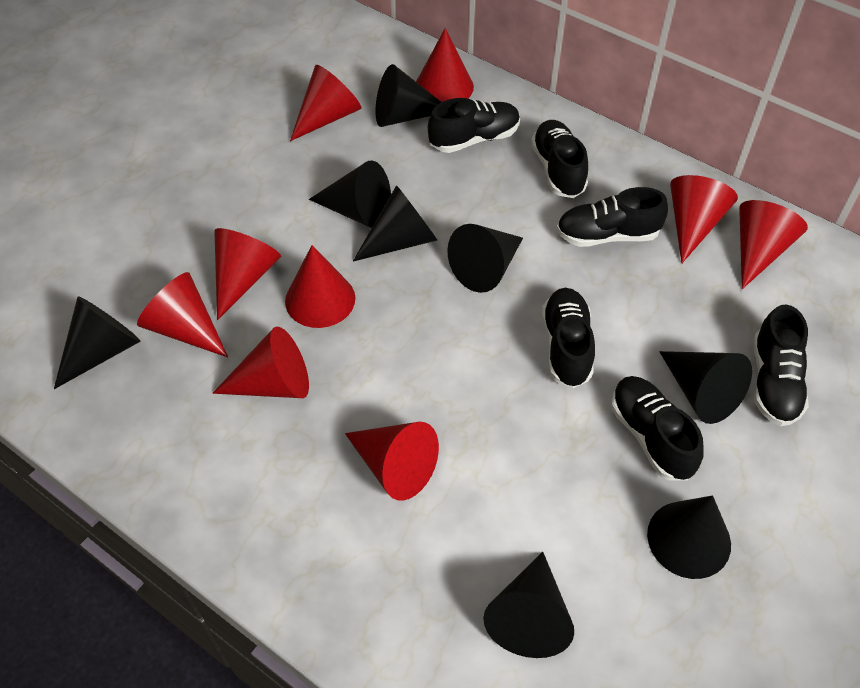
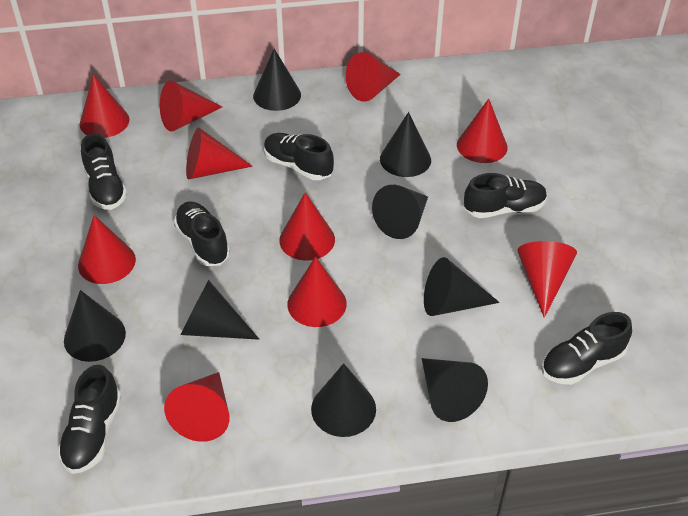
red cone: 9 -> 10

